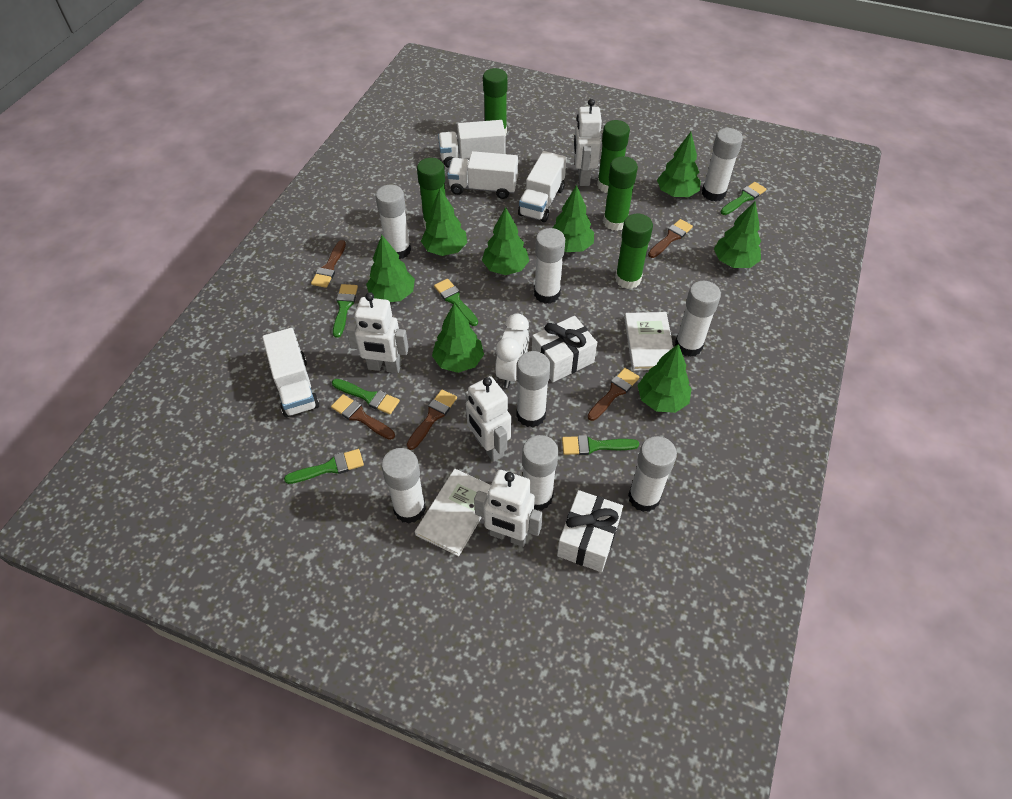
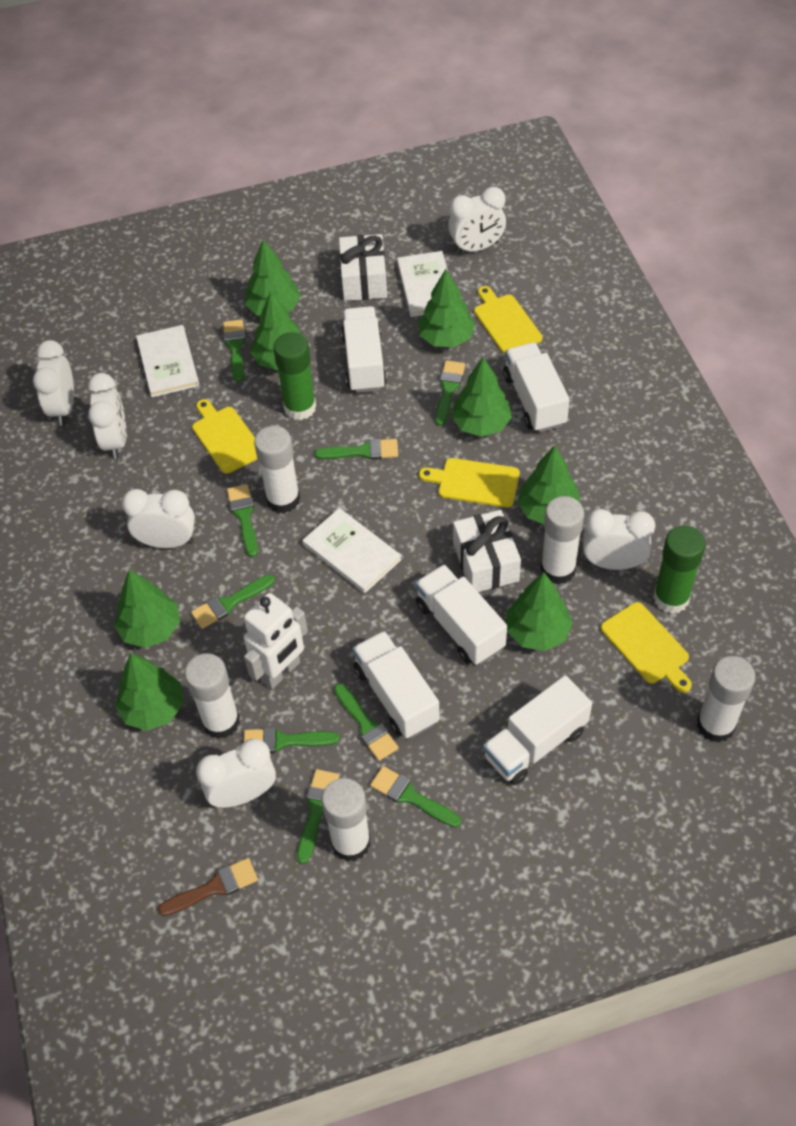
brown brush: 5 -> 1
green brush: 6 -> 9
green glue stick: 5 -> 2
white book: 2 -> 3
white clock: 1 -> 6
white glue stick: 8 -> 5
white robot: 4 -> 1
white truck: 4 -> 5
yellow cutting board: 0 -> 4

